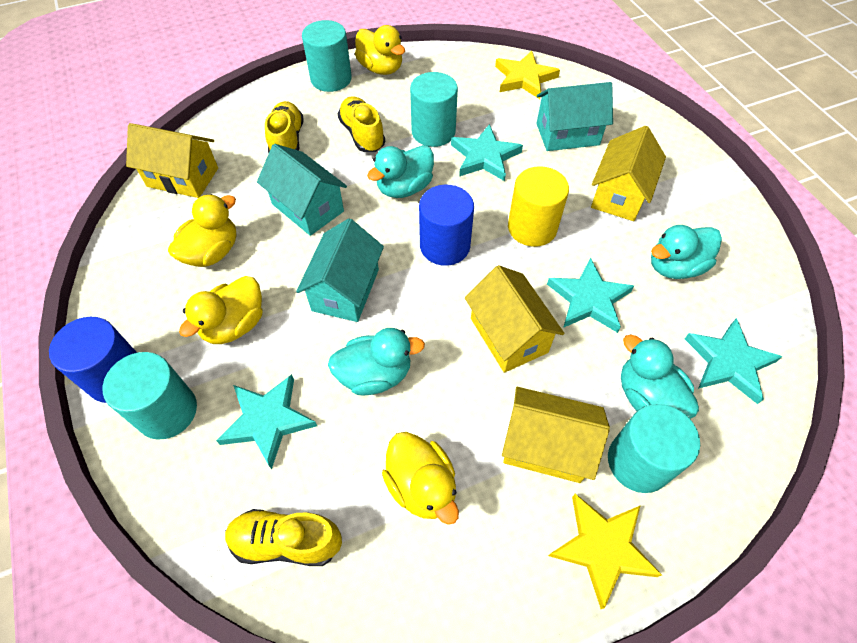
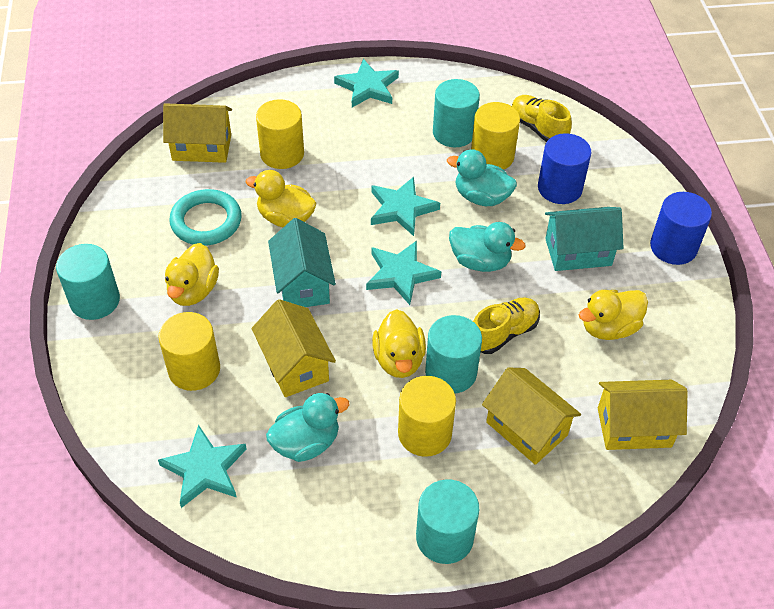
turquoise duck: 4 -> 3
turquoise house: 3 -> 2
turquoise ring: 0 -> 1
yellow cylinder: 1 -> 4
yellow shoe: 3 -> 2
yellow star: 2 -> 0

